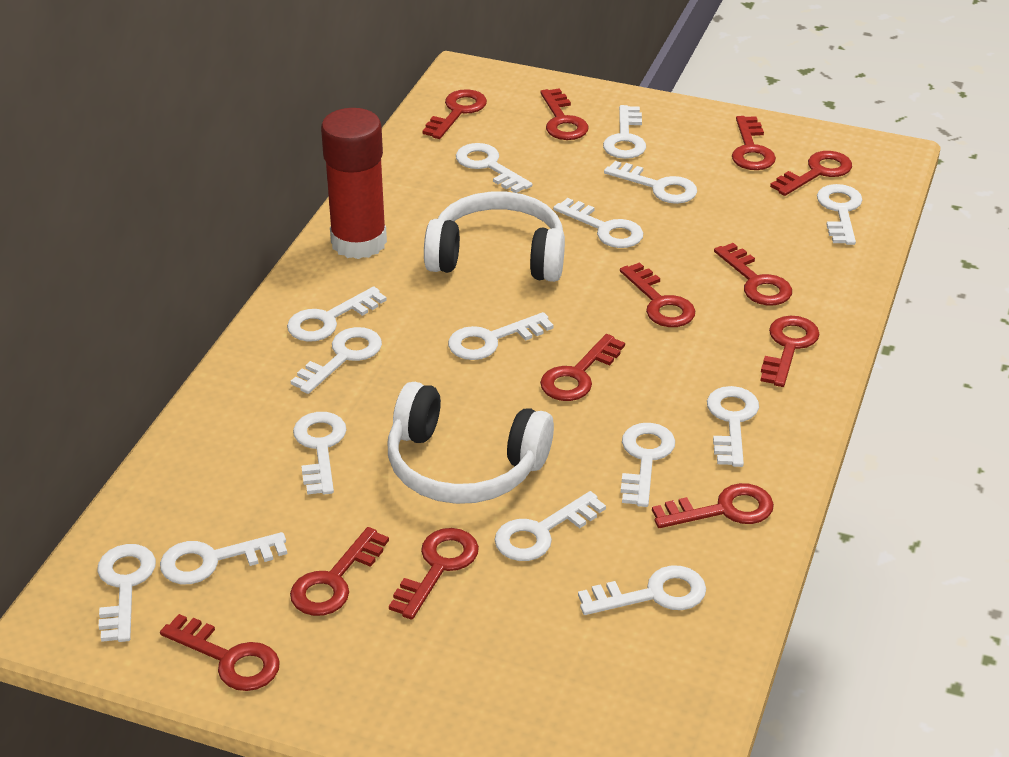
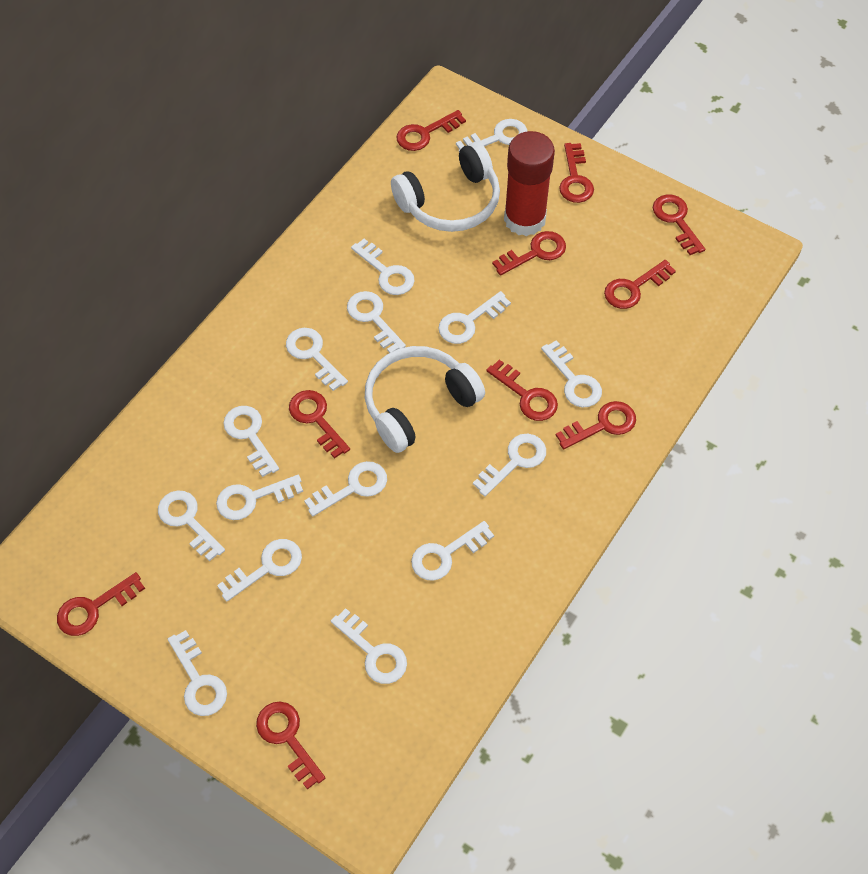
red key: 12 -> 10

